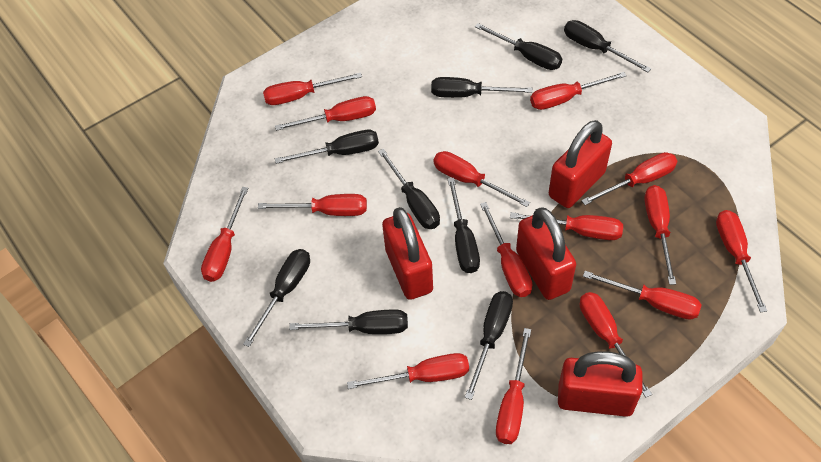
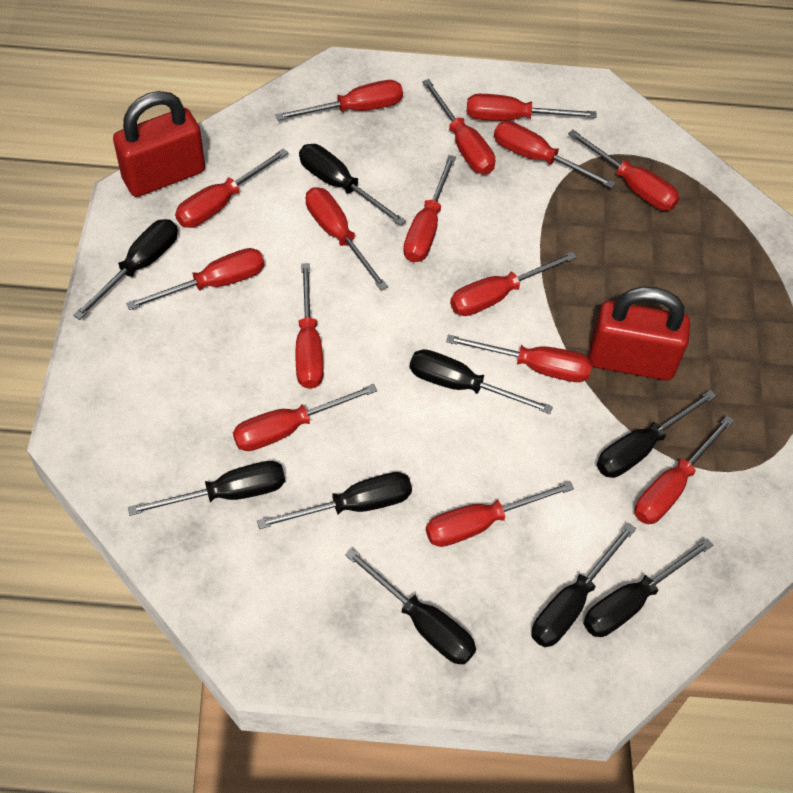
red padlock: 4 -> 2

